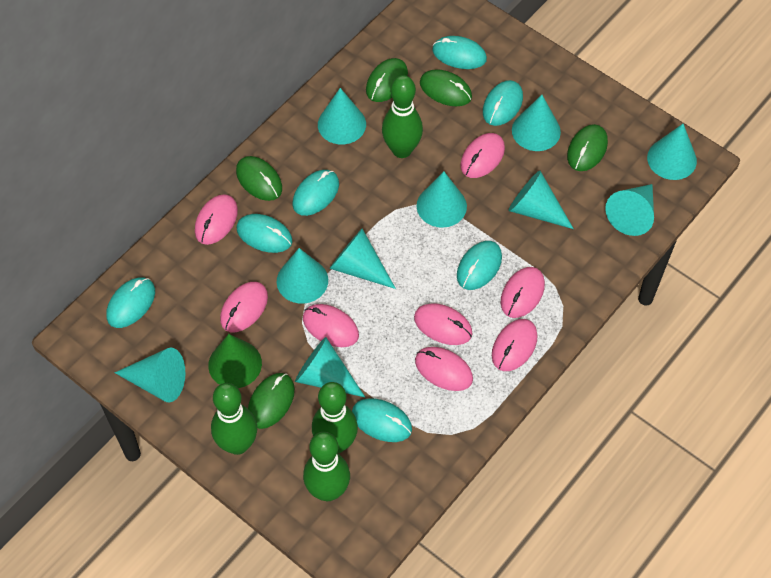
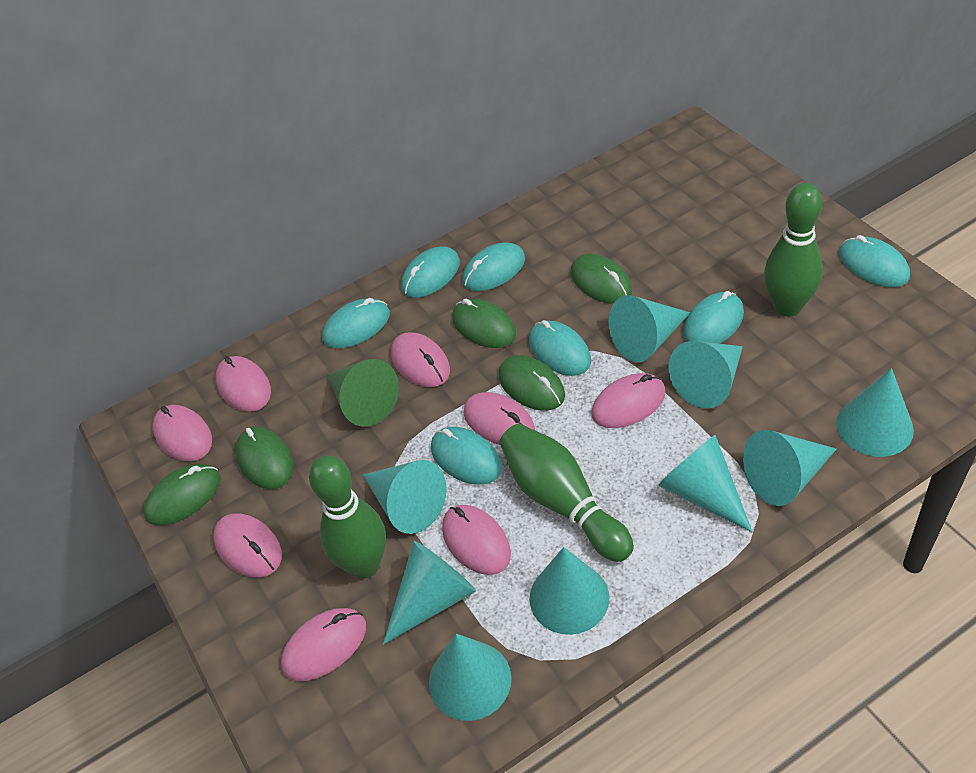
green bowling pin: 4 -> 3
turquoise cone: 10 -> 9

